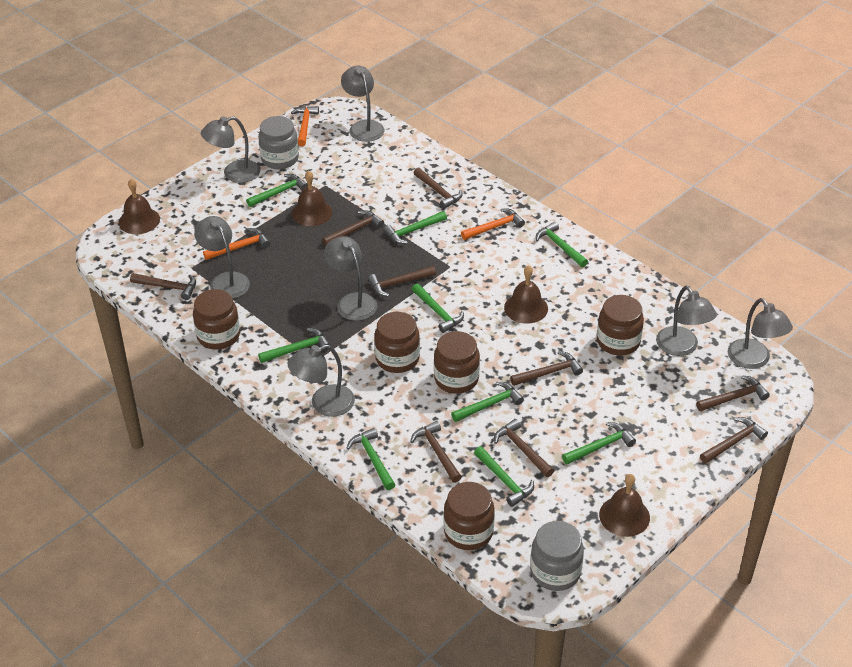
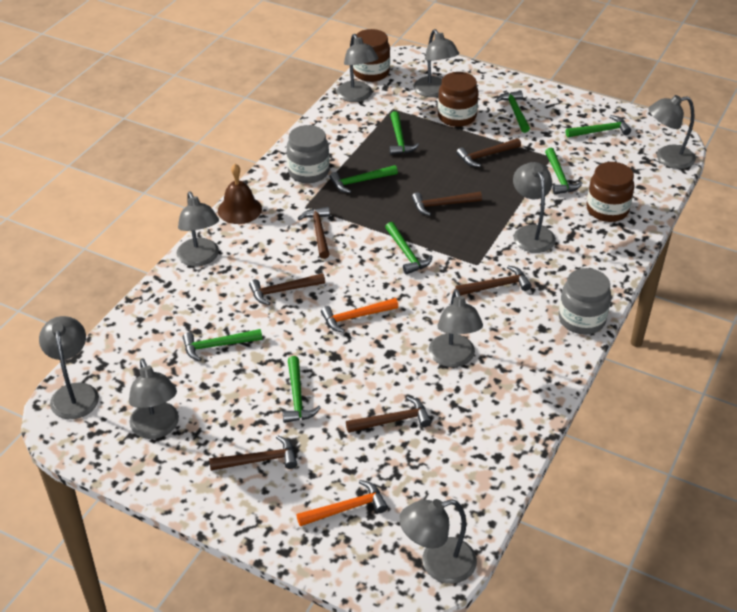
brown bell: 4 -> 1
brown hammer: 9 -> 7
brown jar: 5 -> 3
green hammer: 9 -> 8
grey lamp: 7 -> 9
orange hammer: 3 -> 2

